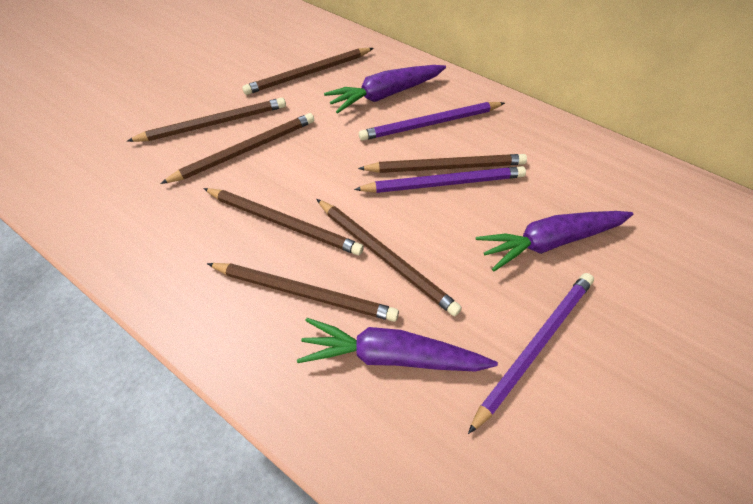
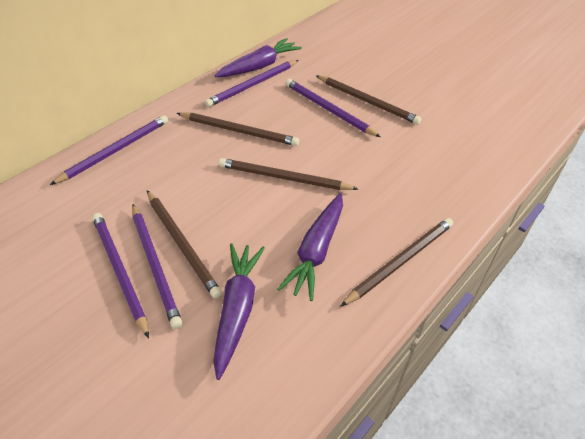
brown pencil: 7 -> 5
purple pencil: 3 -> 5

